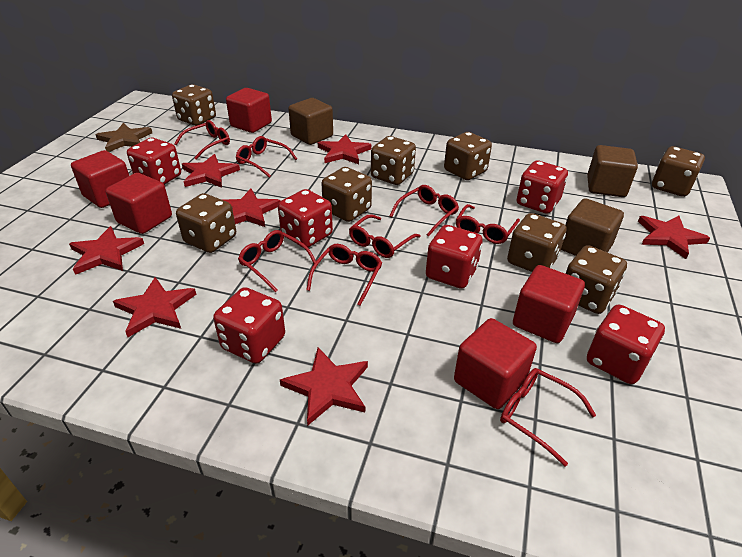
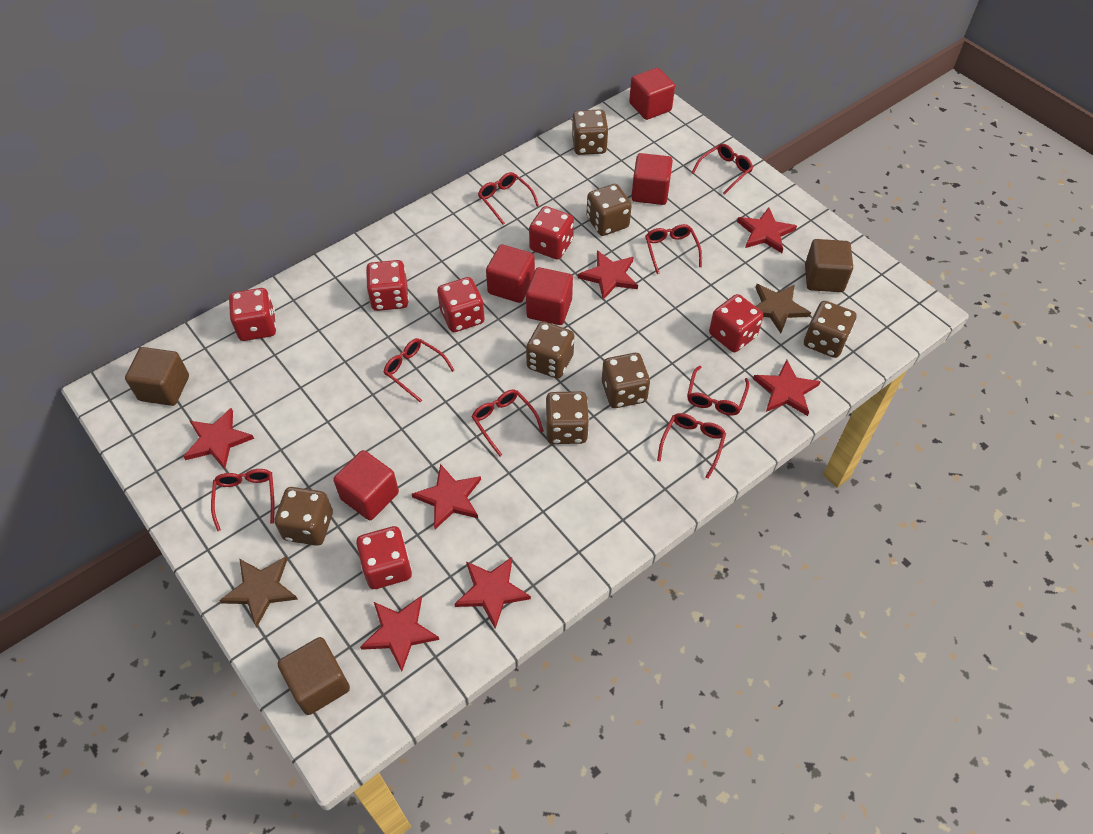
brown dice: 8 -> 7
brown star: 1 -> 2

